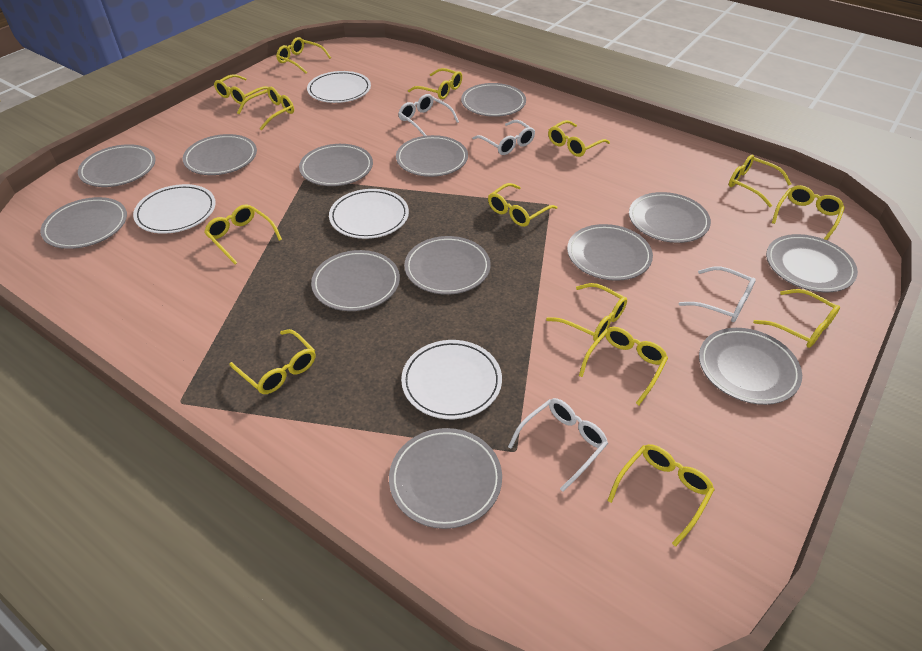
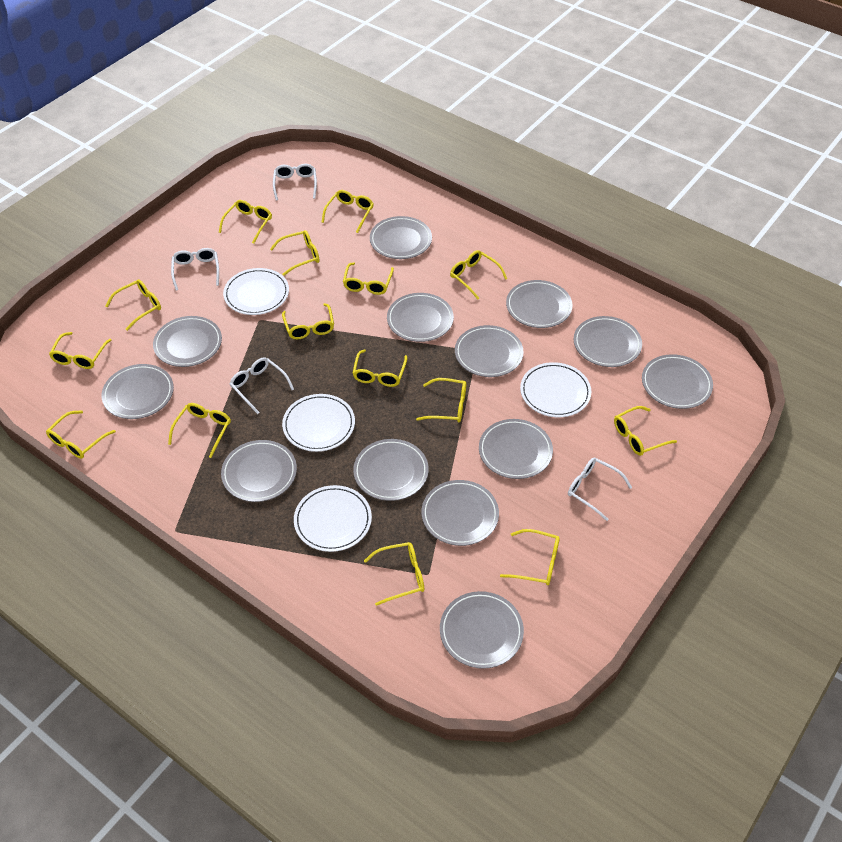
yellow glasses: 14 -> 15

